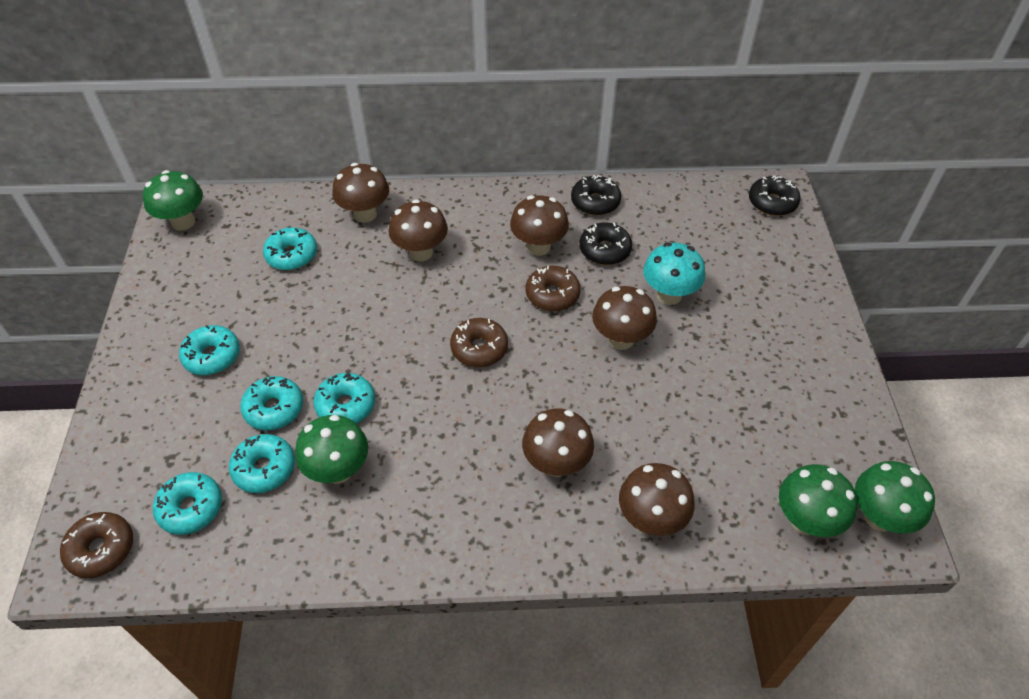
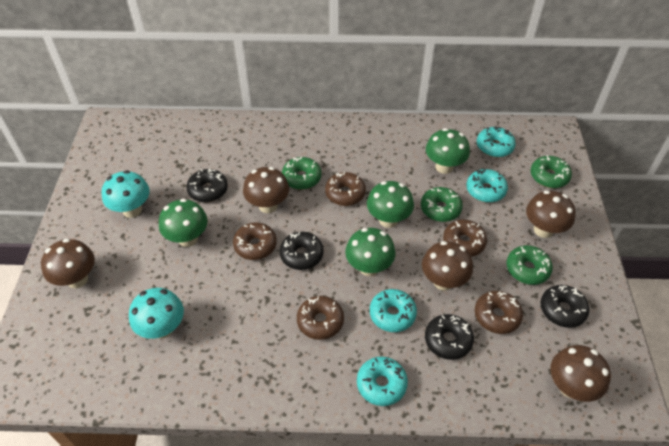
black donut: 3 -> 4
brown donut: 3 -> 5
brown mushroom: 6 -> 5
green donut: 0 -> 4
turquoise donut: 6 -> 4
turquoise mushroom: 1 -> 2

